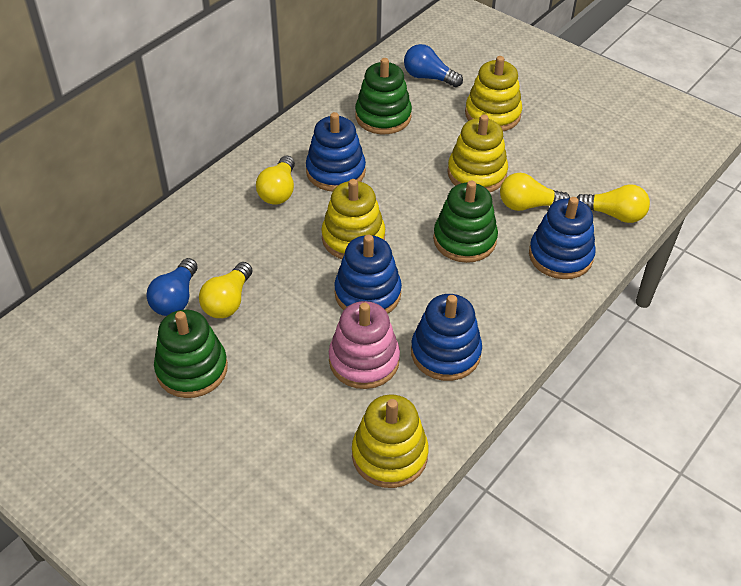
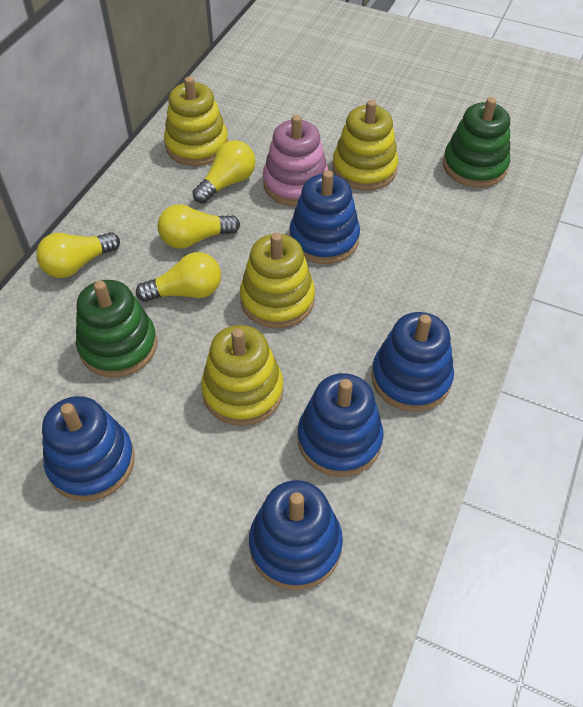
blue light bulb: 2 -> 0
blue stacking toy: 4 -> 5
green stacking toy: 3 -> 2

